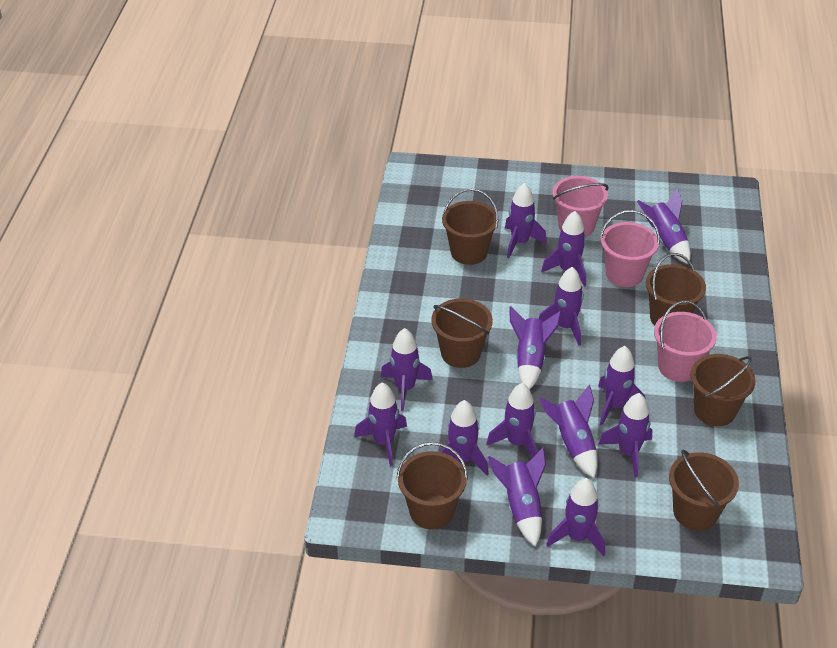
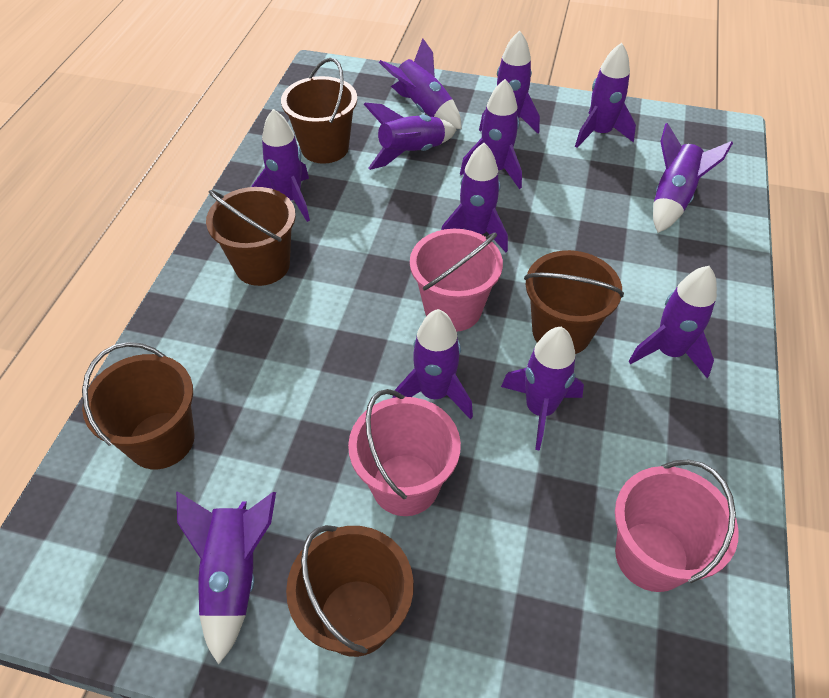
brown bucket: 6 -> 5
purple rocket: 14 -> 12

